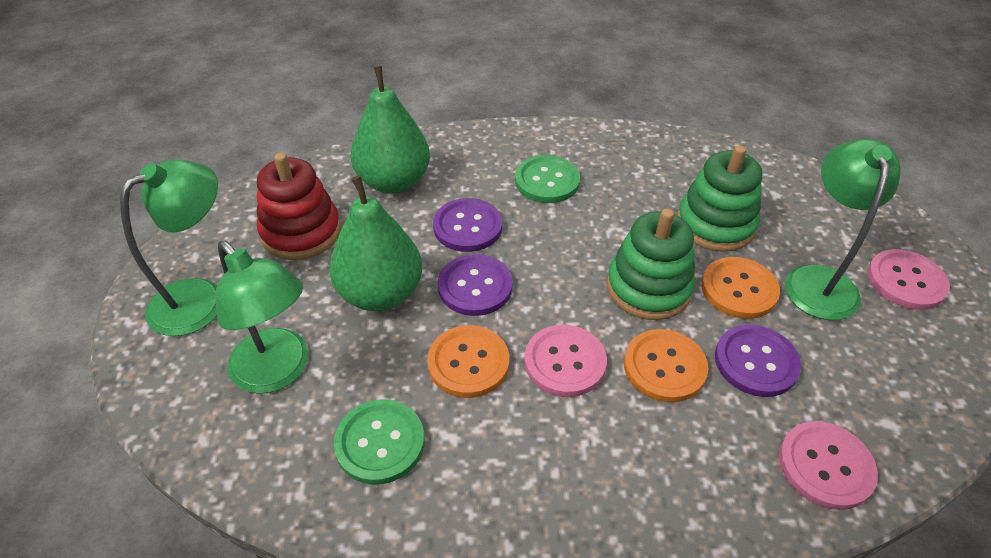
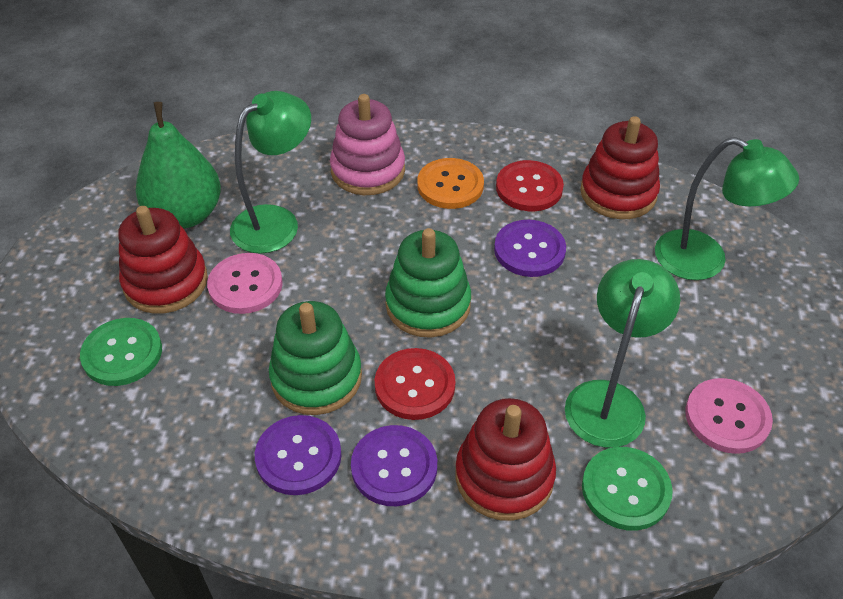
green pear: 2 -> 1
orange button: 3 -> 1
pink button: 3 -> 2
pink stacking toy: 0 -> 1
red button: 0 -> 2
red stacking toy: 1 -> 3

